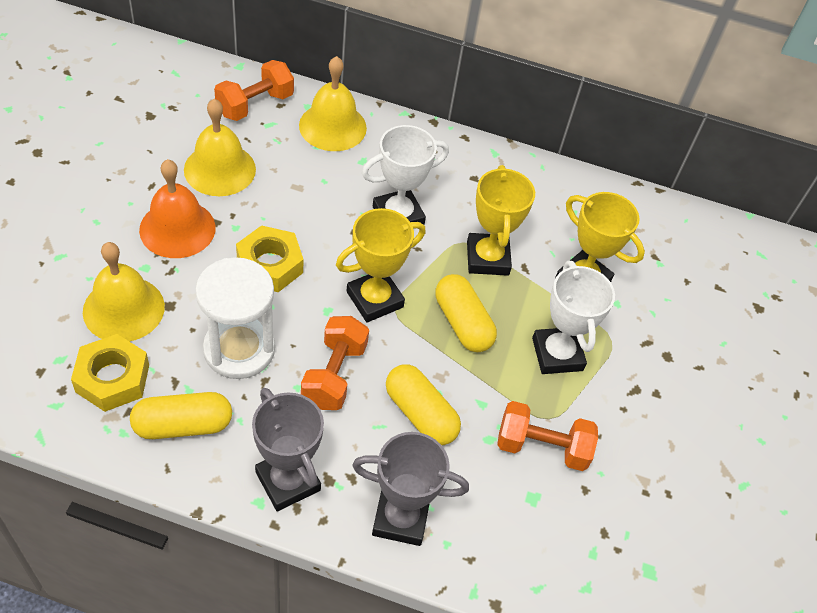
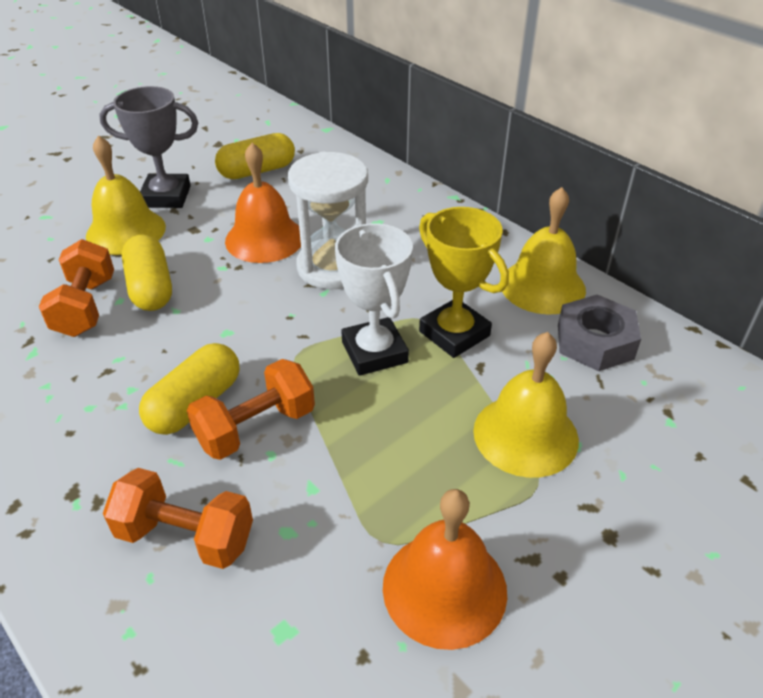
grey nut: 0 -> 1
grey trophy: 2 -> 1
orange bell: 1 -> 2
white trophy: 2 -> 1
yellow nut: 2 -> 0
yellow trophy: 3 -> 1

